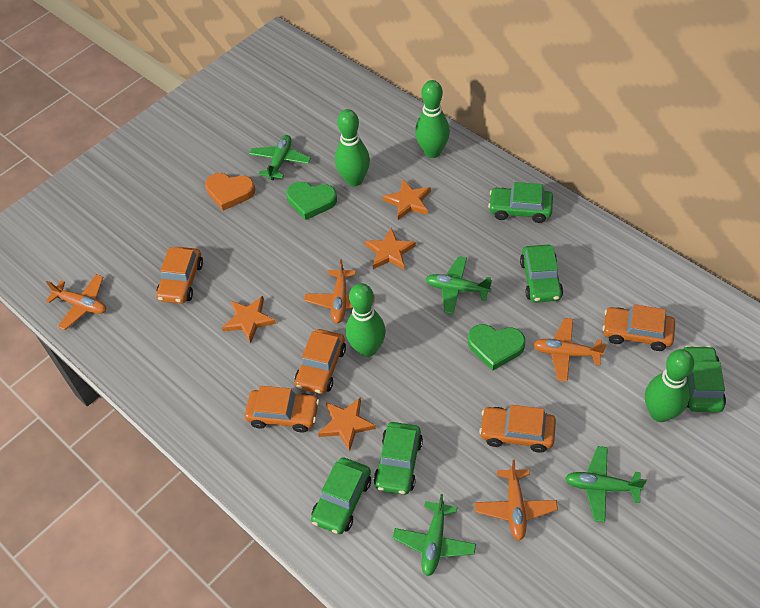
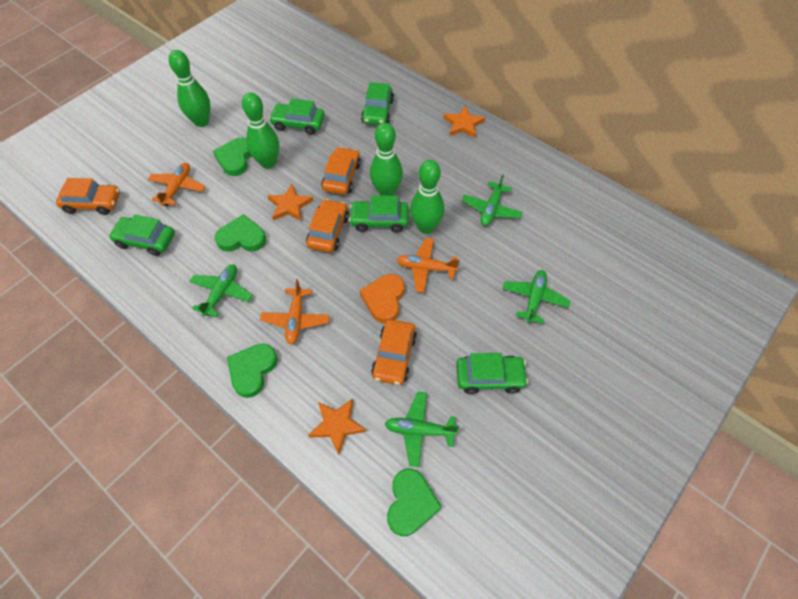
green heart: 2 -> 4
orange car: 5 -> 4
orange plane: 4 -> 3
orange star: 4 -> 3

